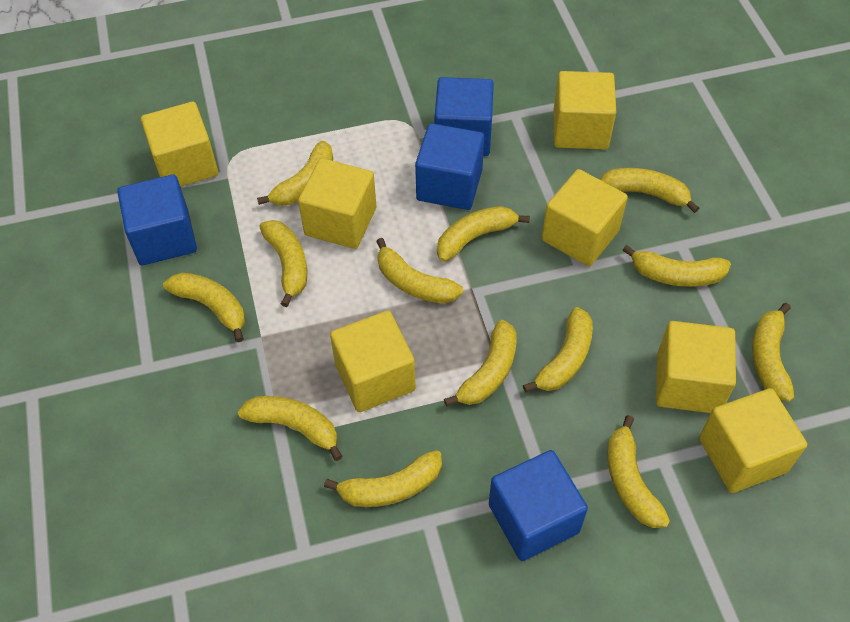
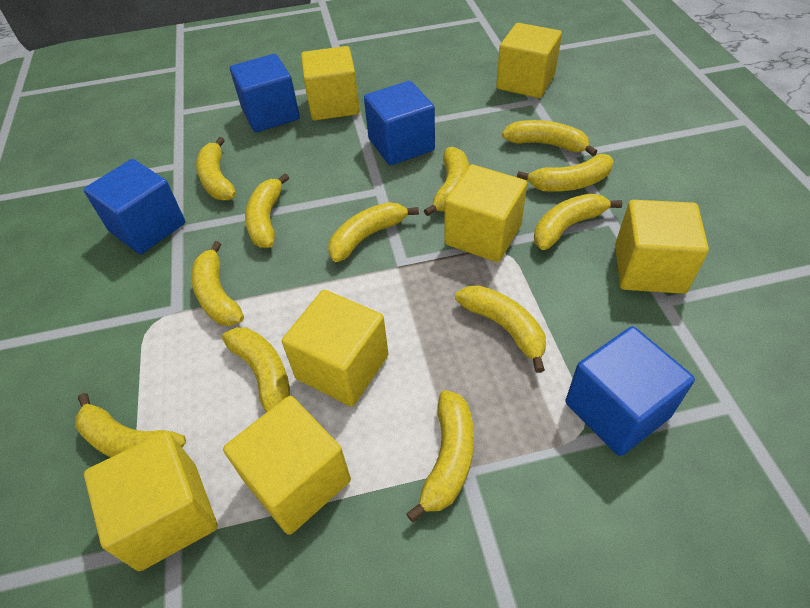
yellow banana: 13 -> 12

